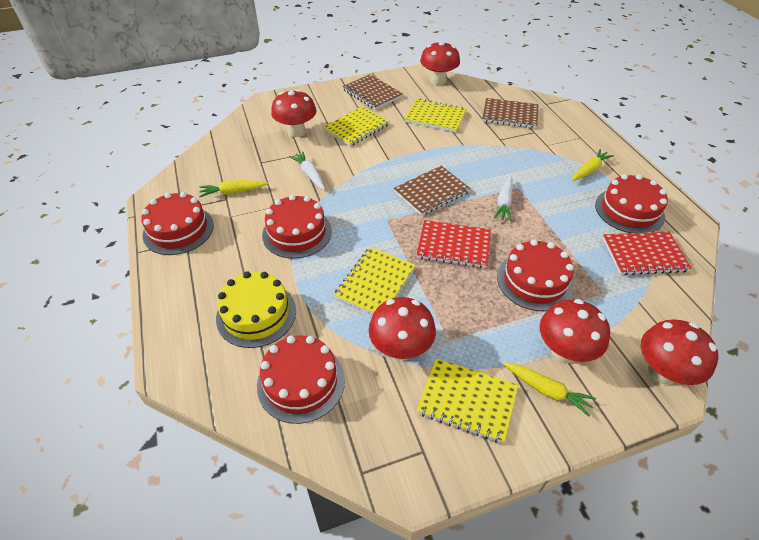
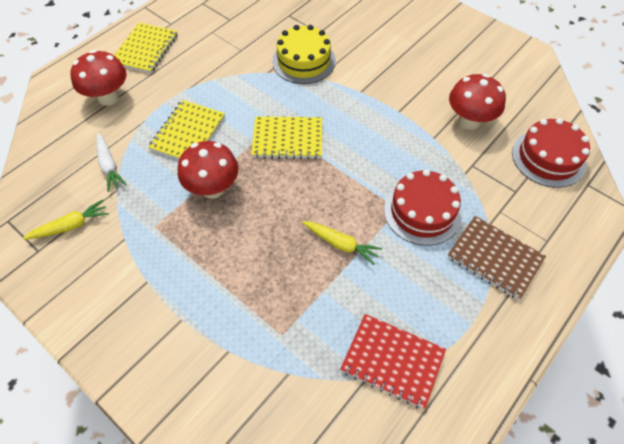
brown notebook: 3 -> 1
red cake: 5 -> 2
red mushroom: 5 -> 3
red notebook: 2 -> 1
white carrot: 2 -> 1
yellow carrot: 3 -> 2
yellow notebook: 4 -> 3

